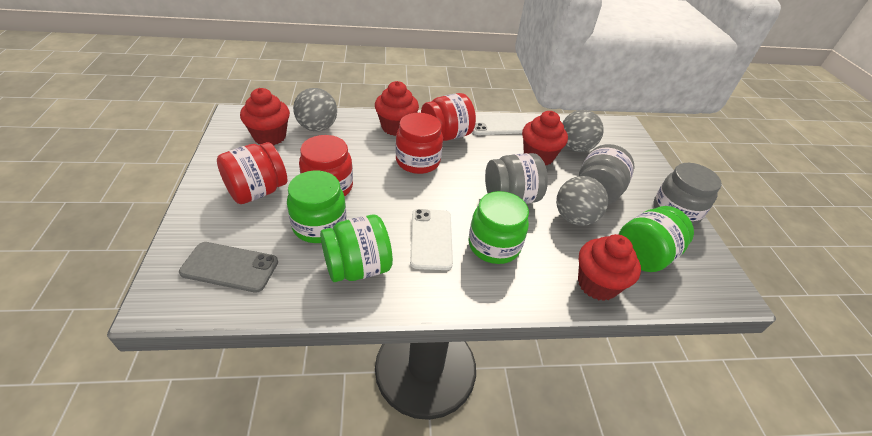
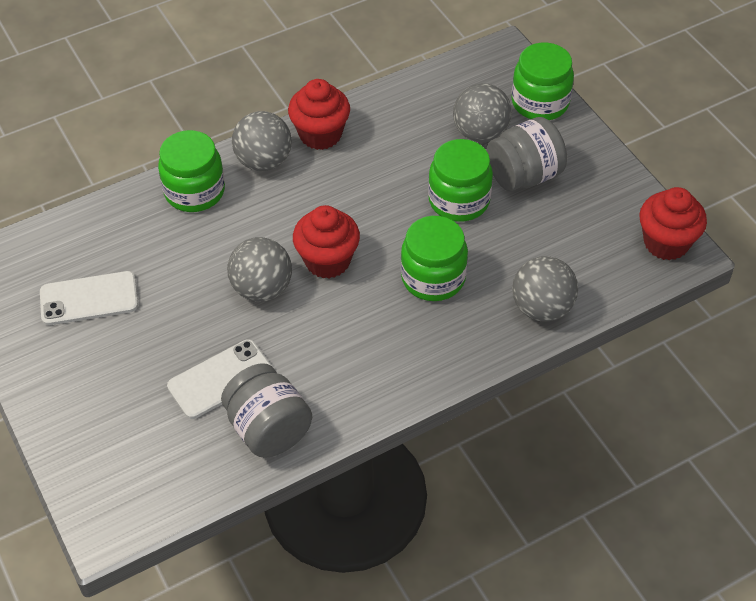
grey ball: 3 -> 4
grey jar: 3 -> 2
grey phone: 1 -> 0
red cupcake: 4 -> 3
red jar: 4 -> 0

